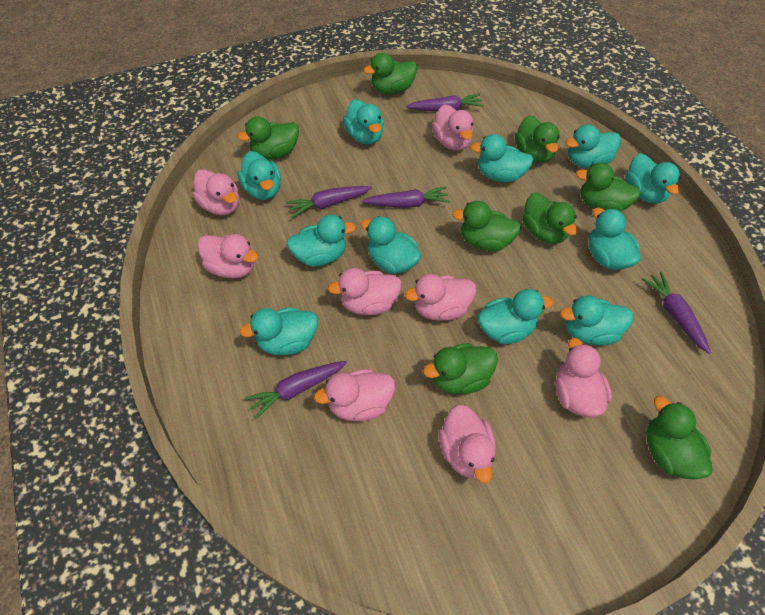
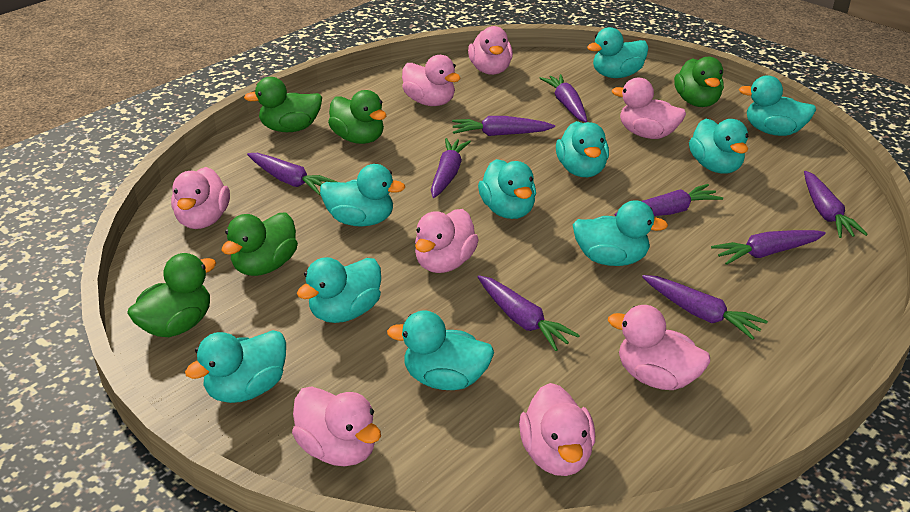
green duck: 8 -> 5
purple carrot: 5 -> 9
turquoise duck: 11 -> 10

